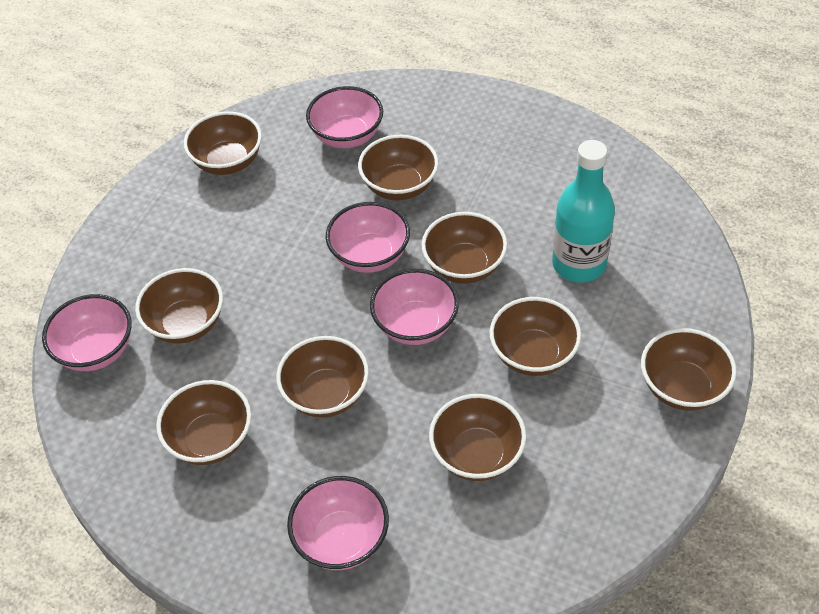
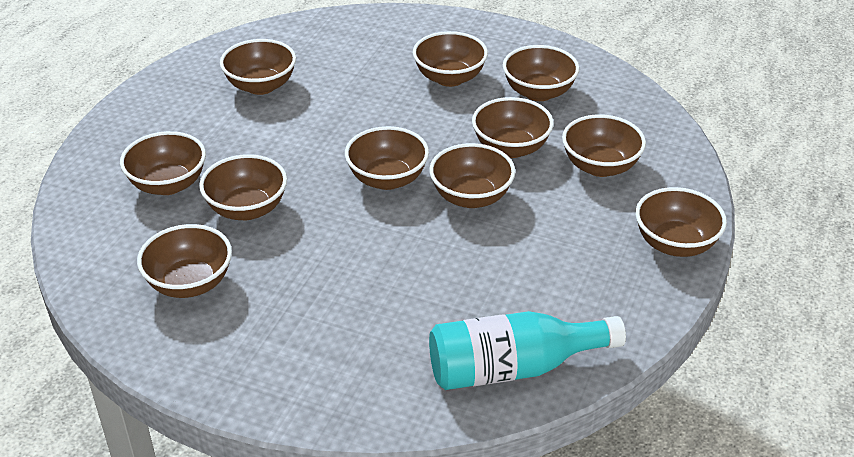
brown bowl: 9 -> 11
pink bowl: 5 -> 0

